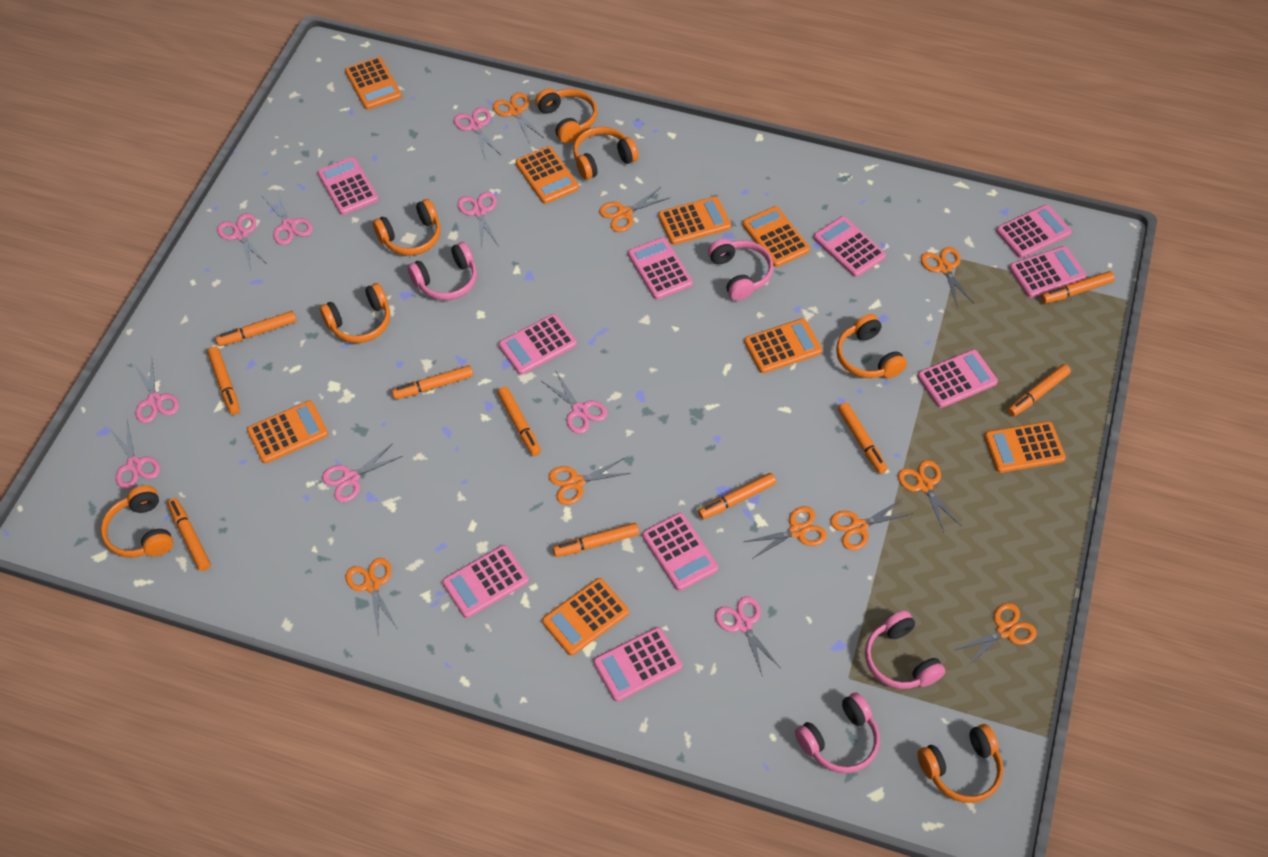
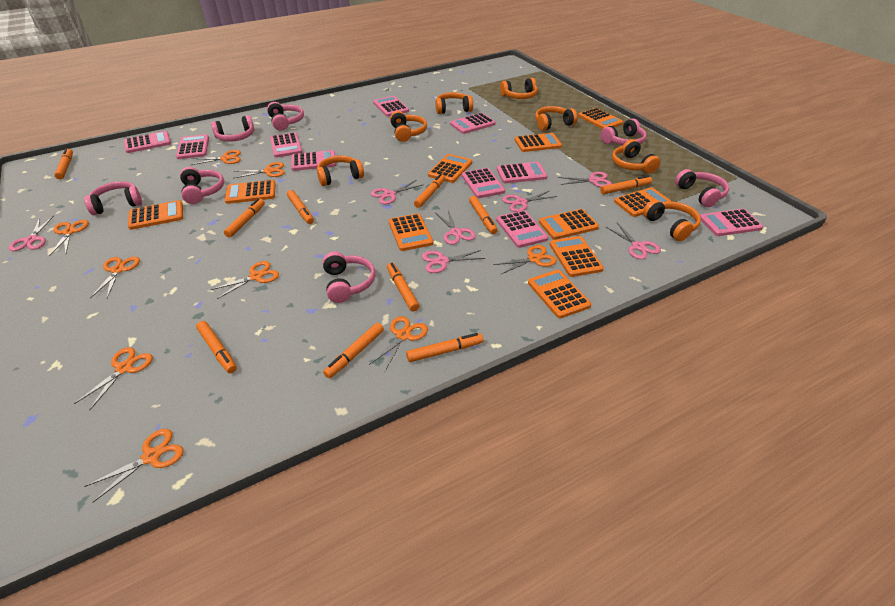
orange calculator: 8 -> 10
pink headphones: 4 -> 7
pink scissors: 9 -> 7

